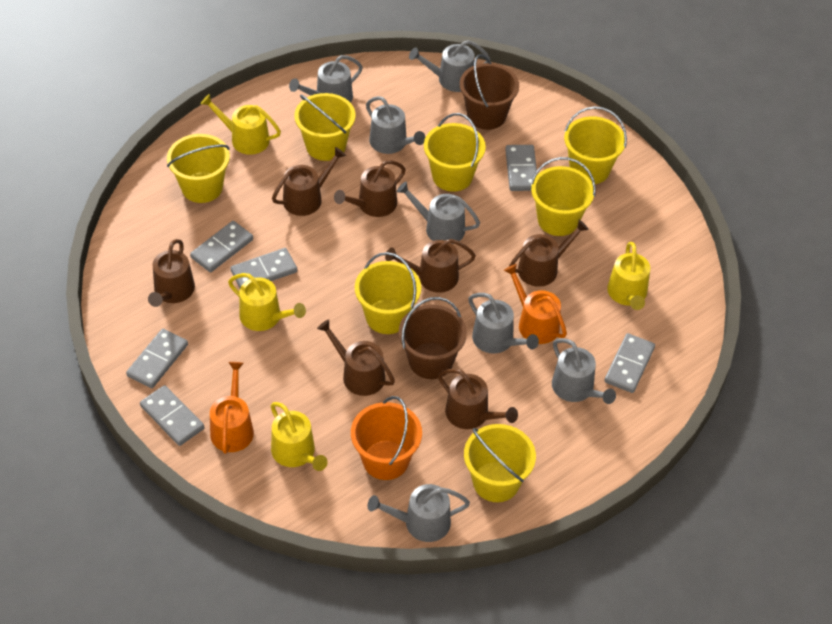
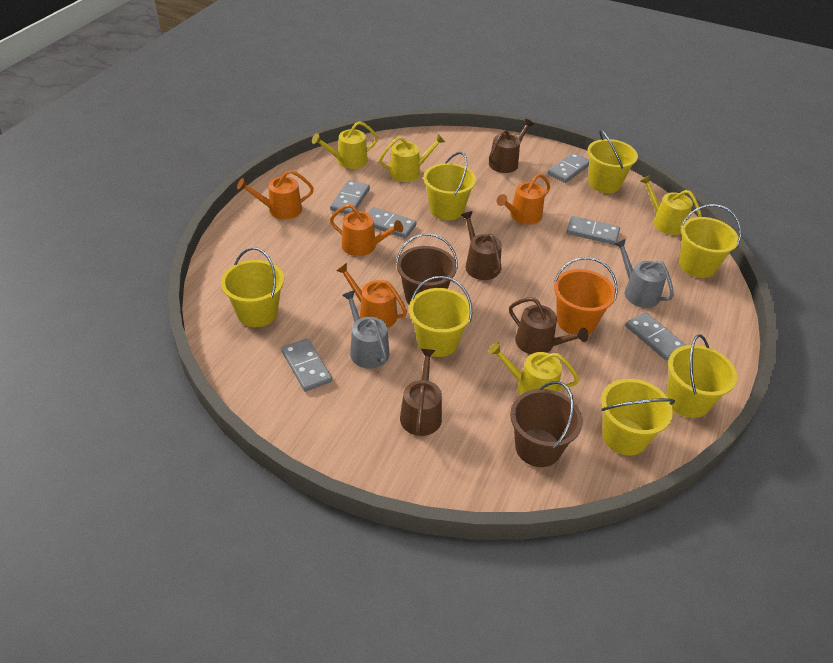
brown watering can: 7 -> 4
grey watering can: 7 -> 2
orange watering can: 2 -> 4

